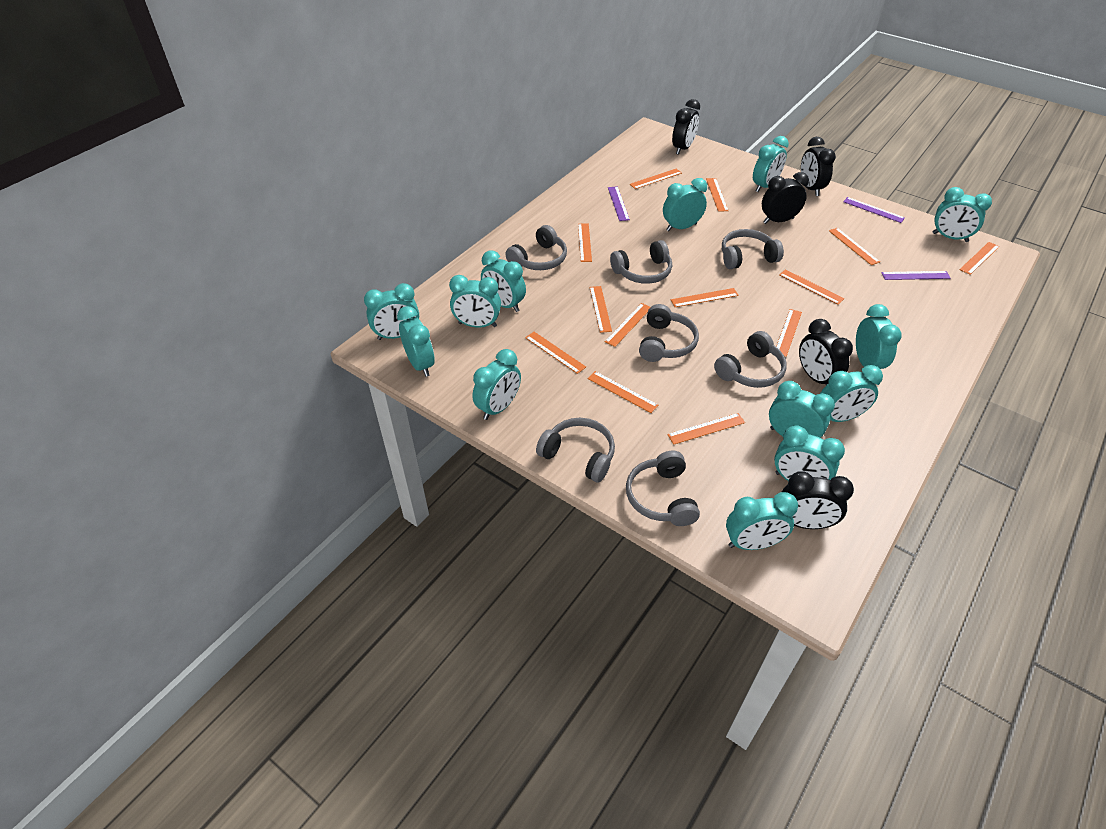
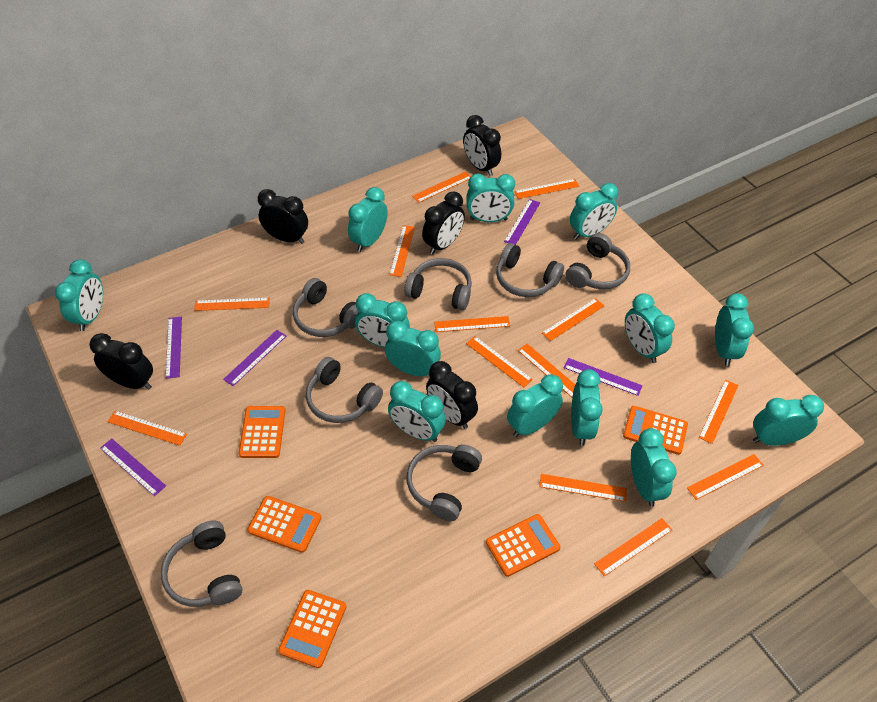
orange calculator: 0 -> 5
purple ruler: 3 -> 5

